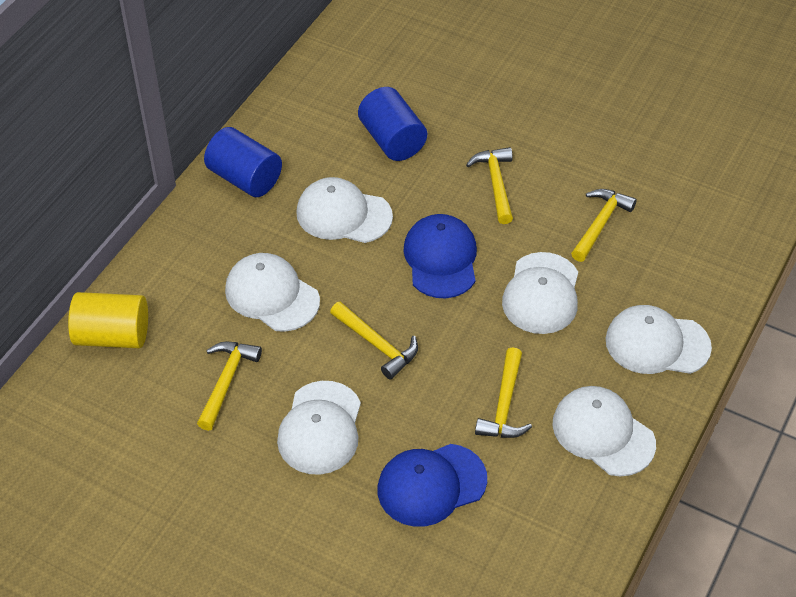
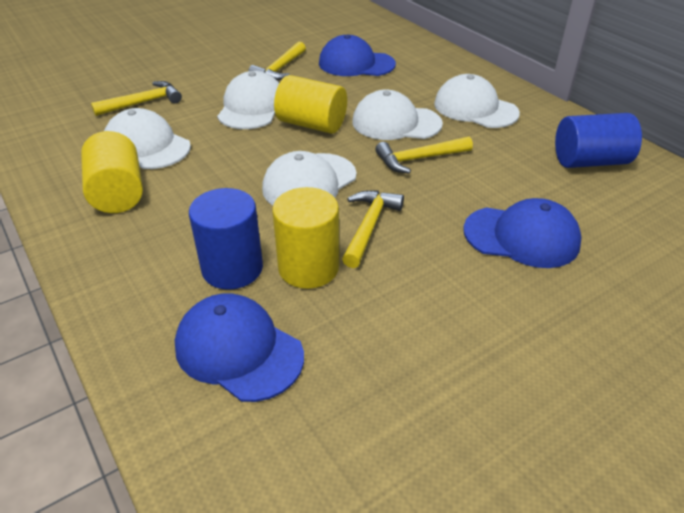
blue cap: 2 -> 3
white cap: 6 -> 5
yellow cylinder: 1 -> 3
yellow hammer: 5 -> 4

